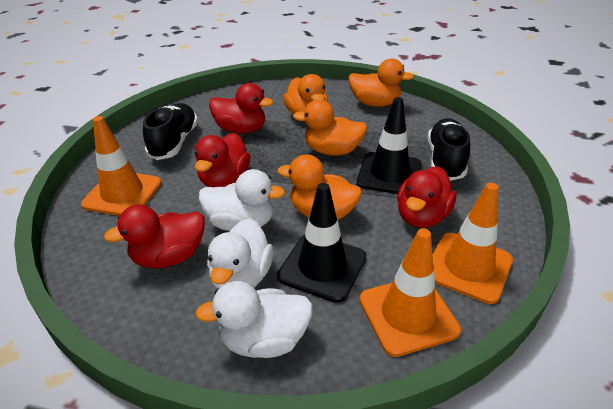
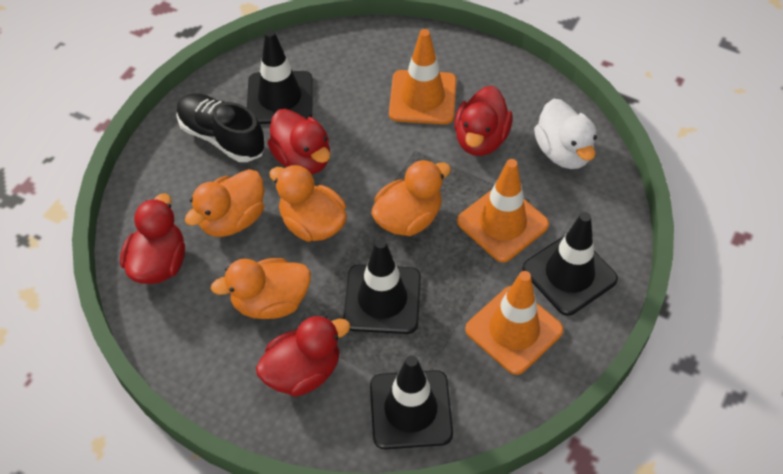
black shoe: 2 -> 1
black traffic cone: 2 -> 4
white duck: 3 -> 1

